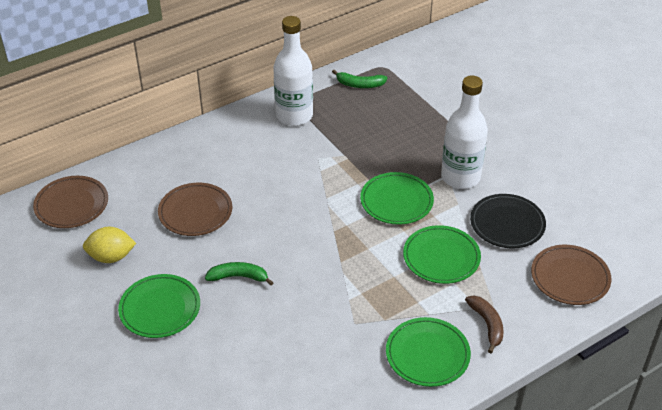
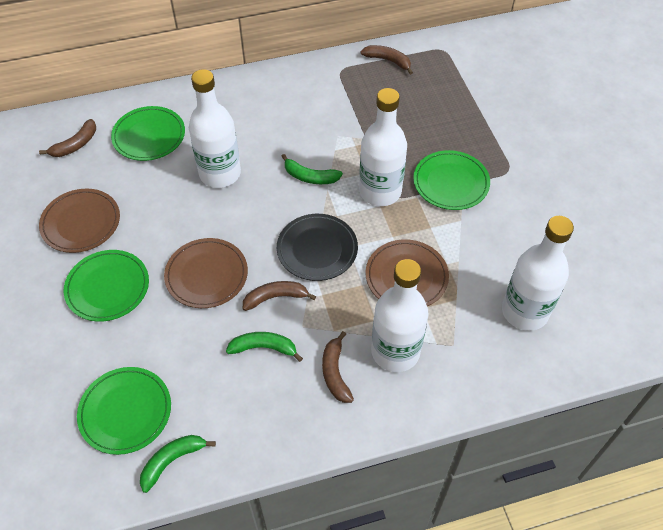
brown banana: 1 -> 4
green banana: 2 -> 3
white bottle: 2 -> 4
yellow lemon: 1 -> 0

